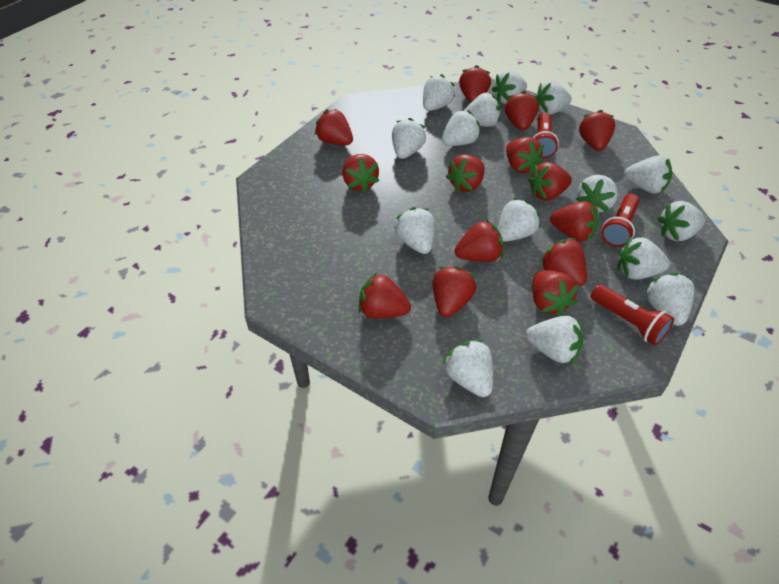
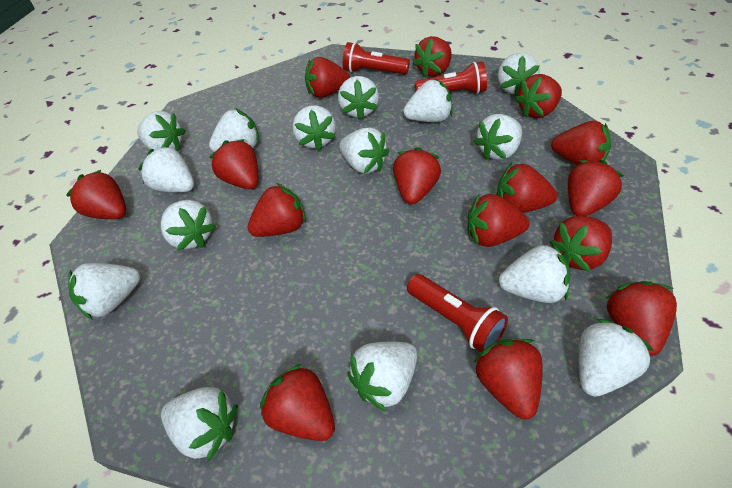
red strawberry: 14 -> 15

